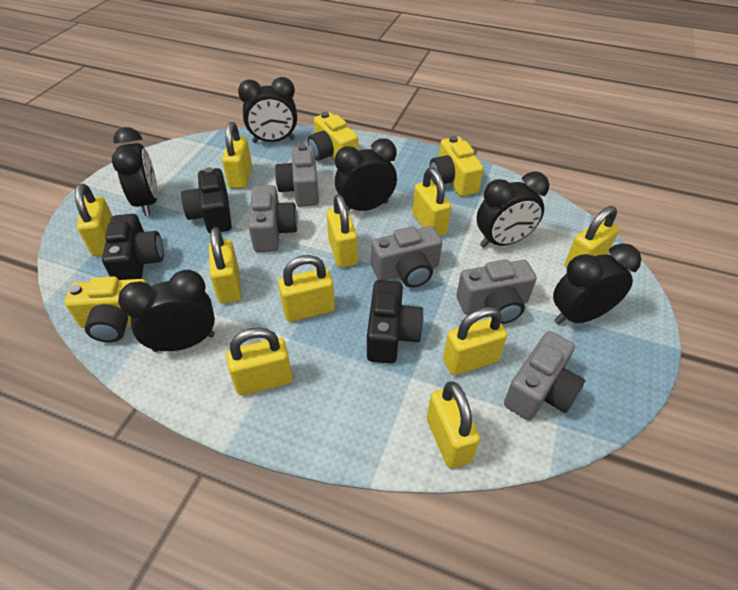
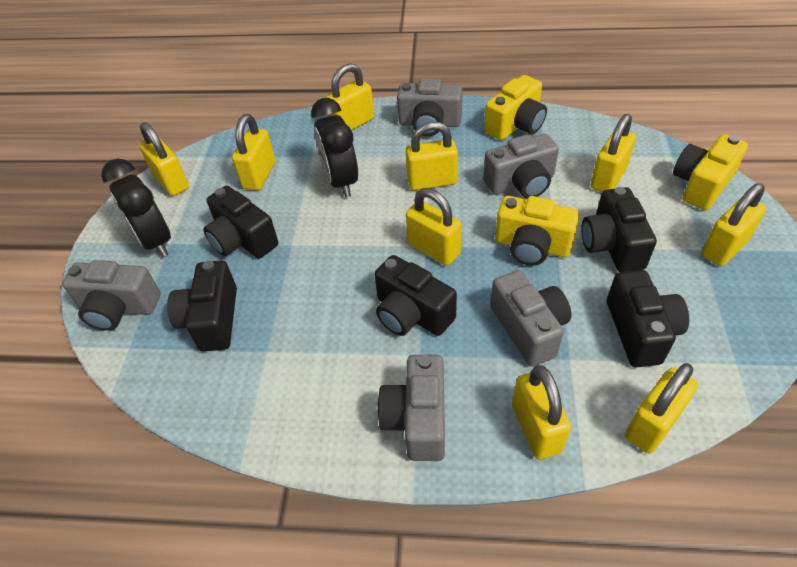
black camera: 3 -> 5
black clock: 6 -> 2
yellow padlock: 10 -> 9

